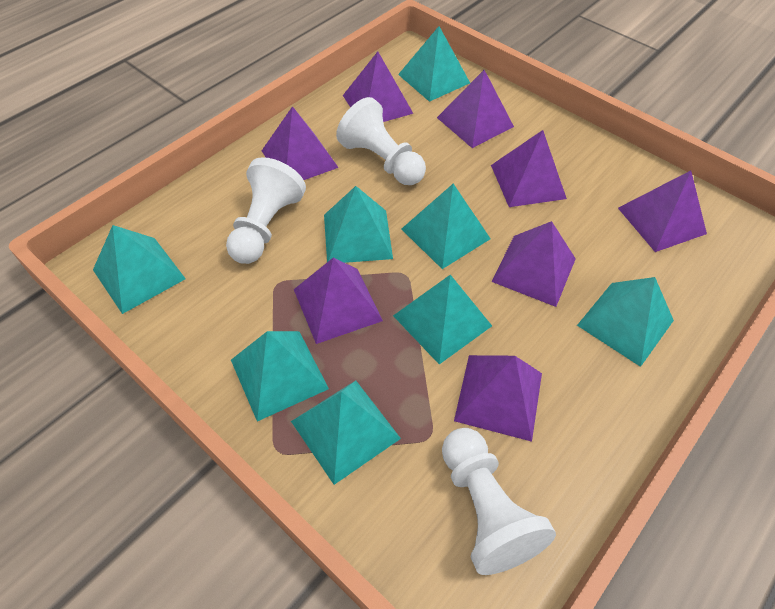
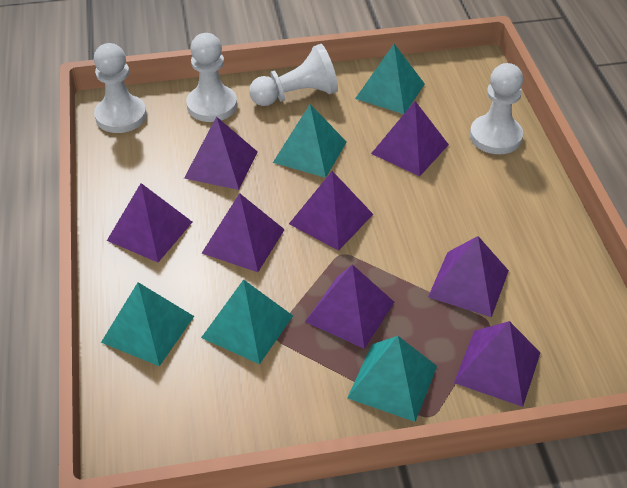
turquoise pyramid: 8 -> 5
white pawn: 3 -> 4

